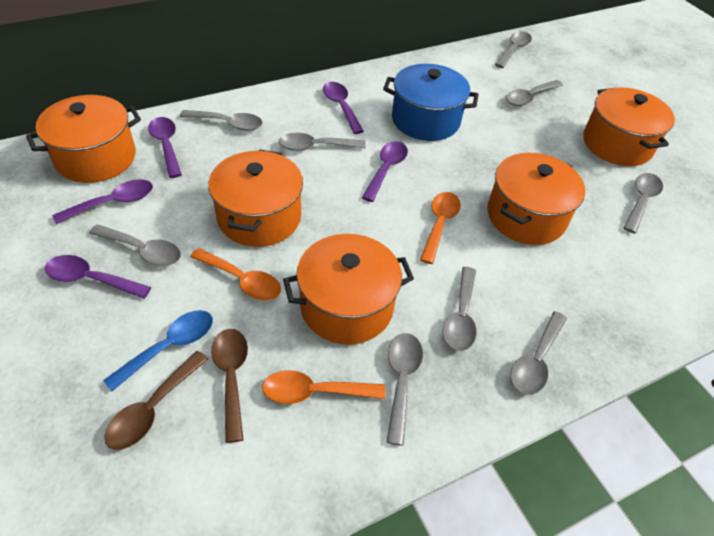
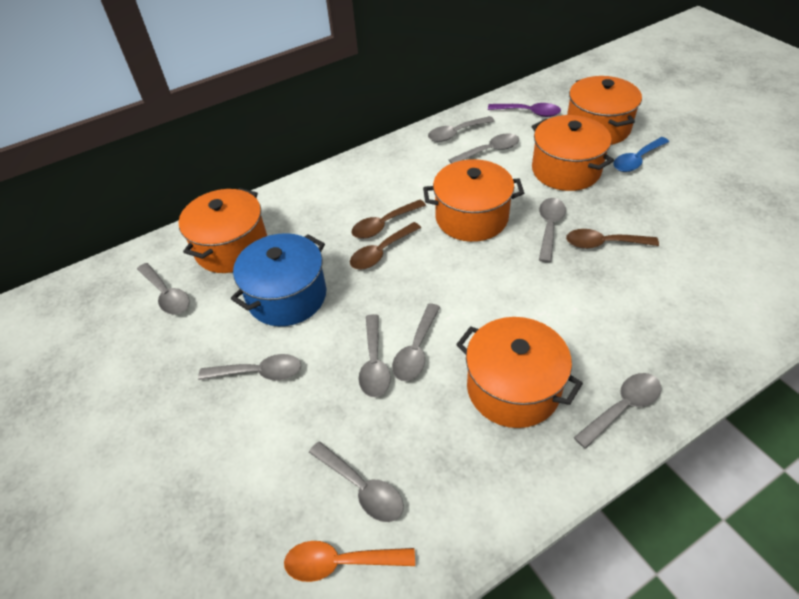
brown spoon: 2 -> 3
orange spoon: 3 -> 1
purple spoon: 5 -> 1

